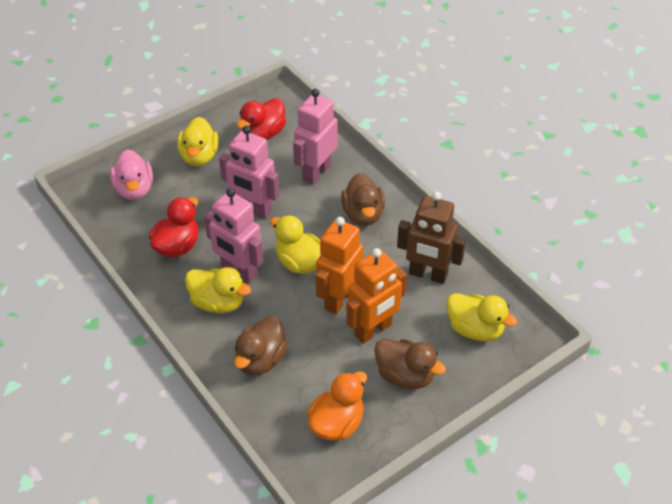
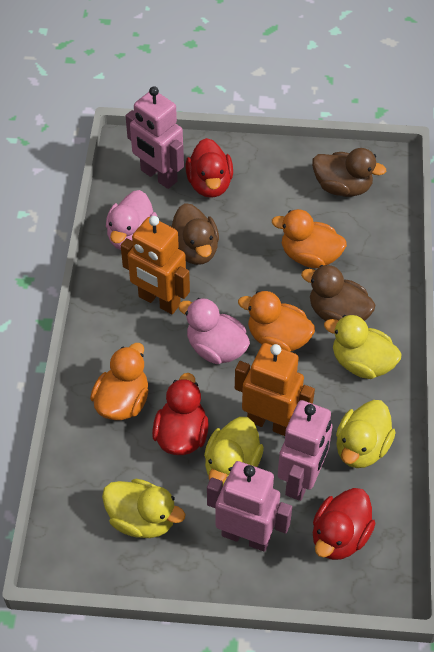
brown robot: 1 -> 0
orange duck: 1 -> 3
pink duck: 1 -> 2
red duck: 2 -> 3

